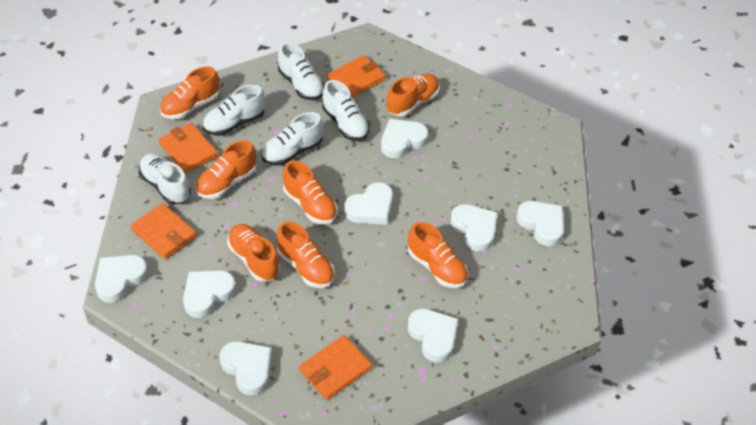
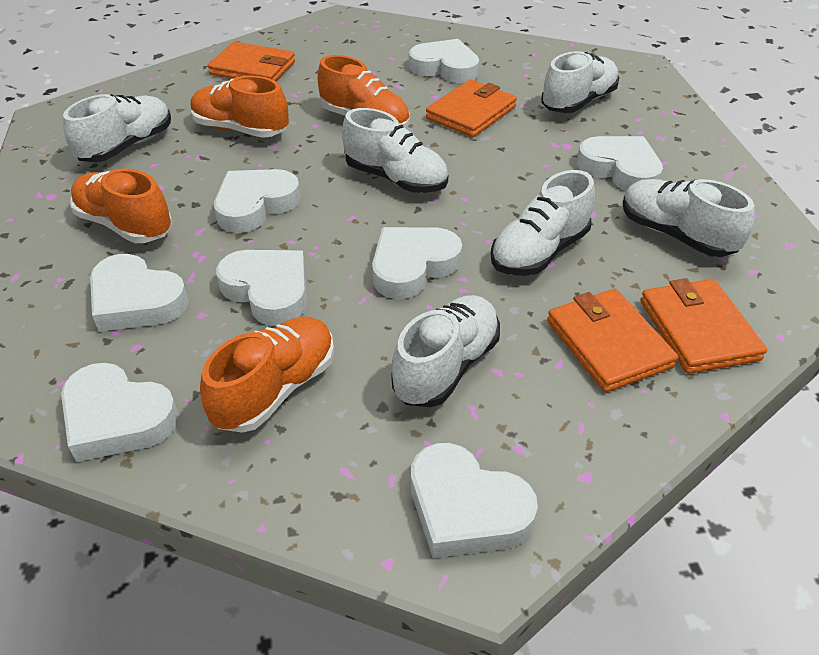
orange shoe: 7 -> 4
white shoe: 5 -> 6

